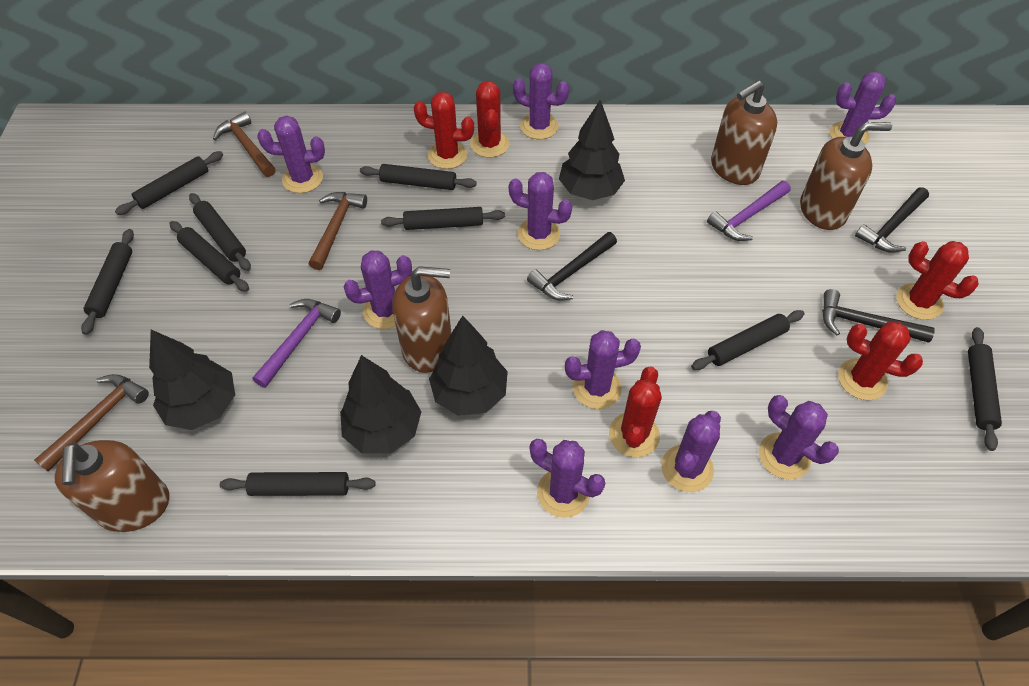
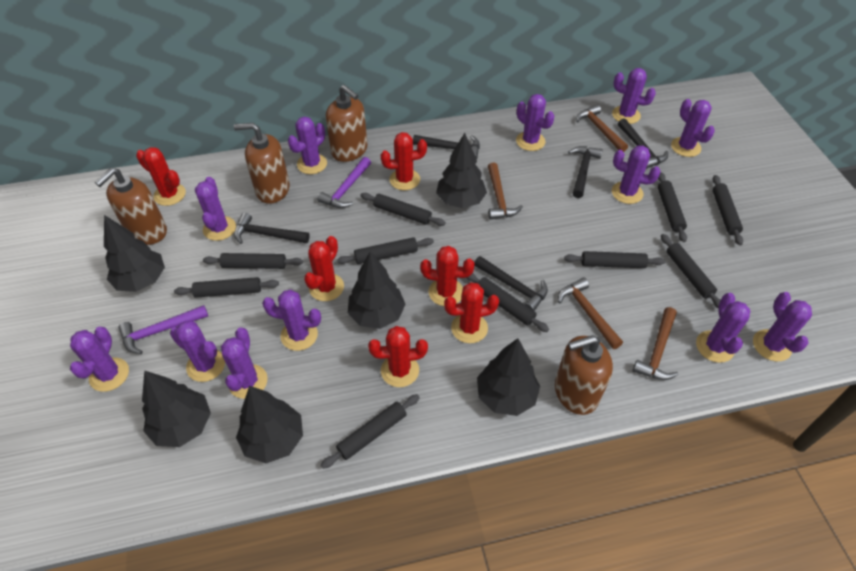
black hammer: 3 -> 5
black rolling pin: 9 -> 10
black tree: 4 -> 6
brown hammer: 3 -> 4
purple cactus: 9 -> 12
red cactus: 5 -> 6

